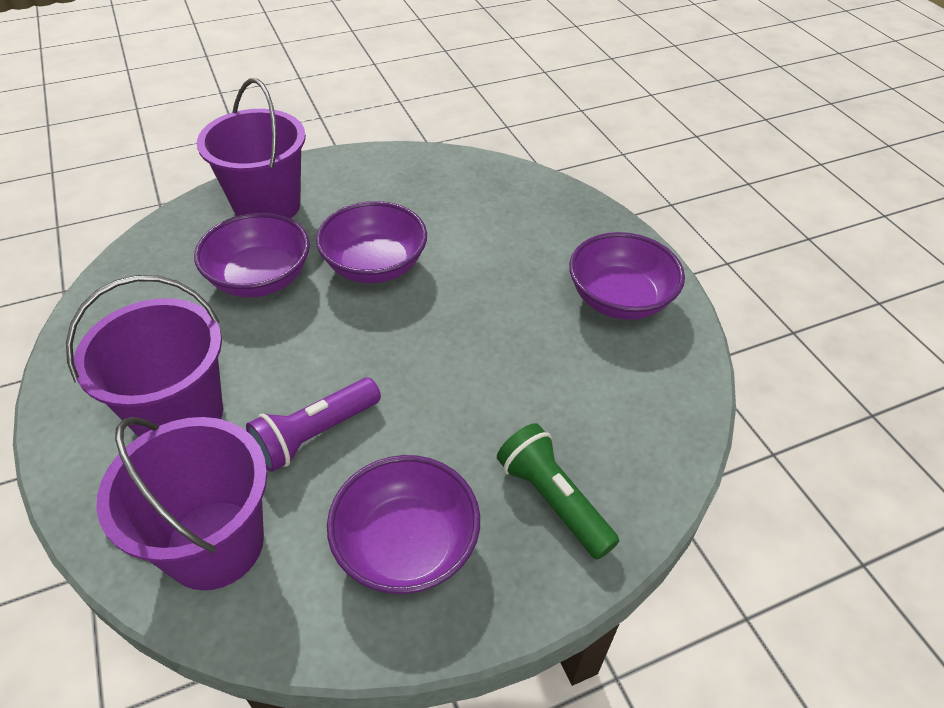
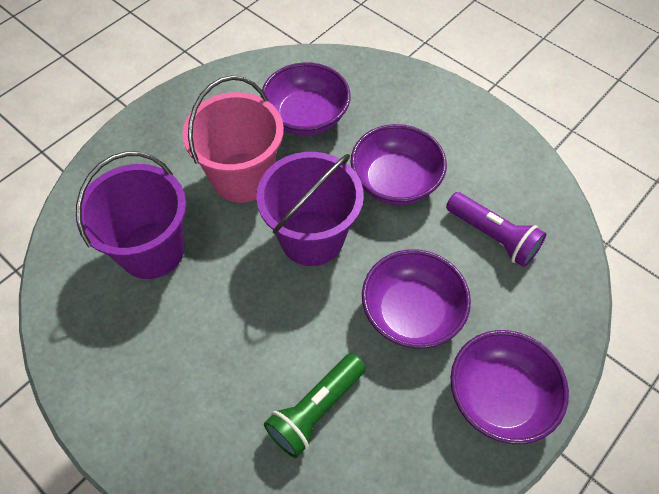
pink bucket: 0 -> 1
purple bucket: 3 -> 2

